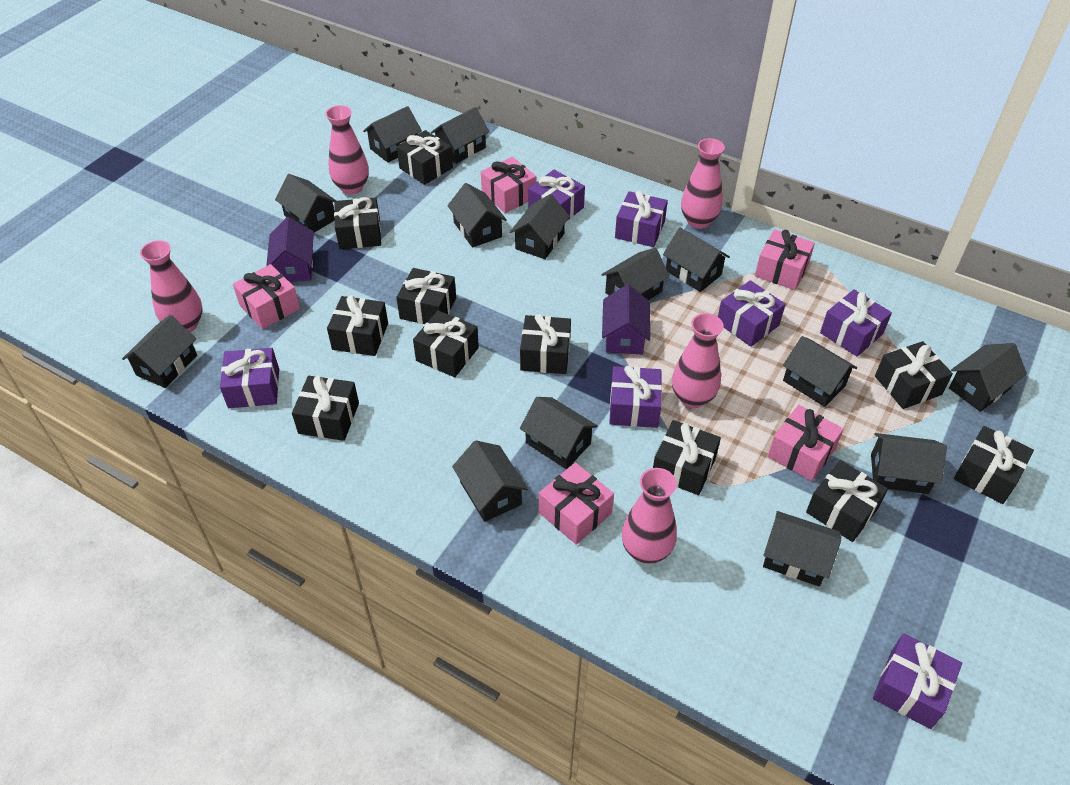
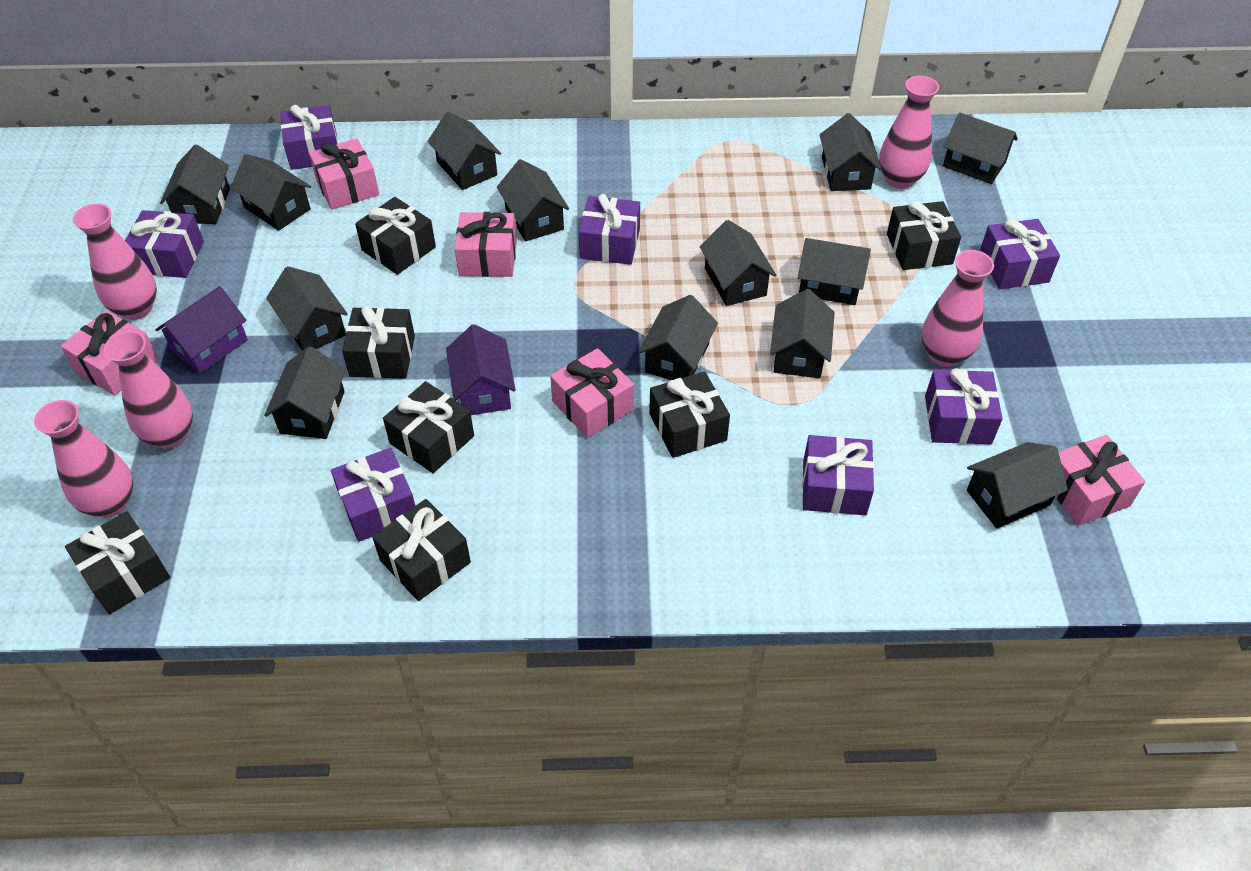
black gift: 11 -> 7
black house: 14 -> 13

